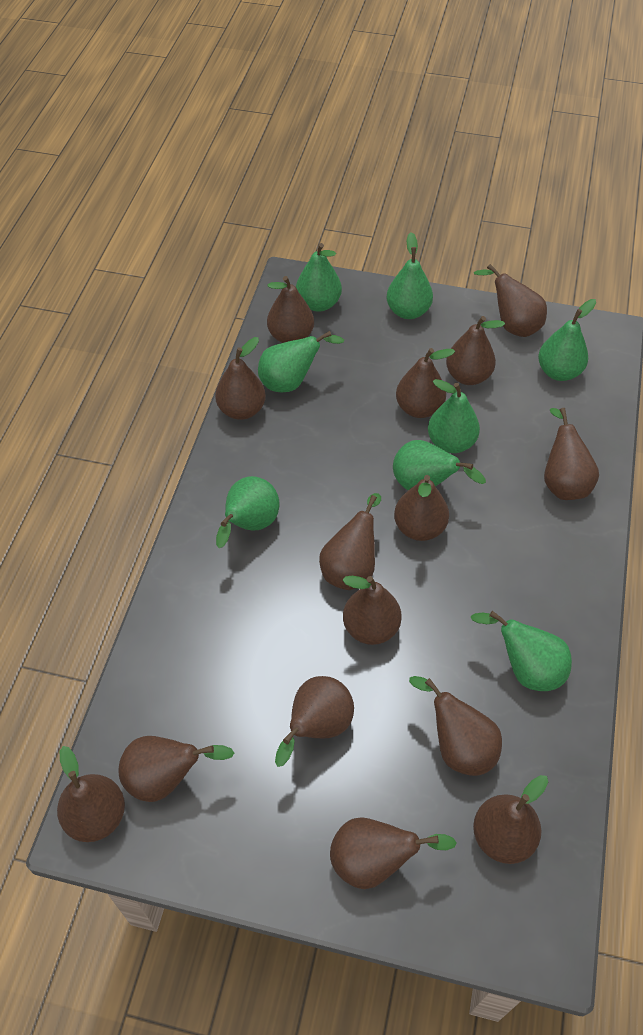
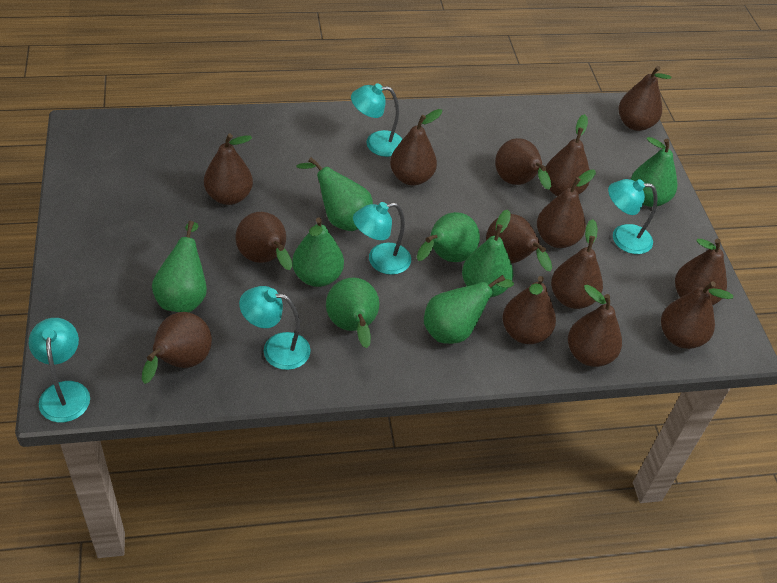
brown pear: 15 -> 14
turquoise lamp: 0 -> 5

